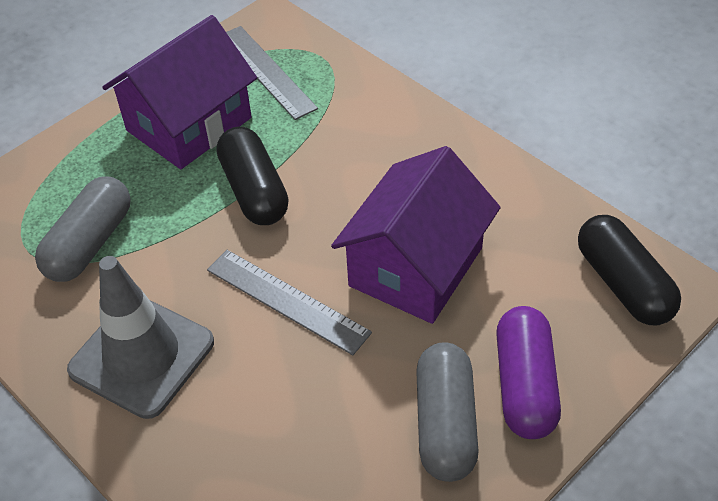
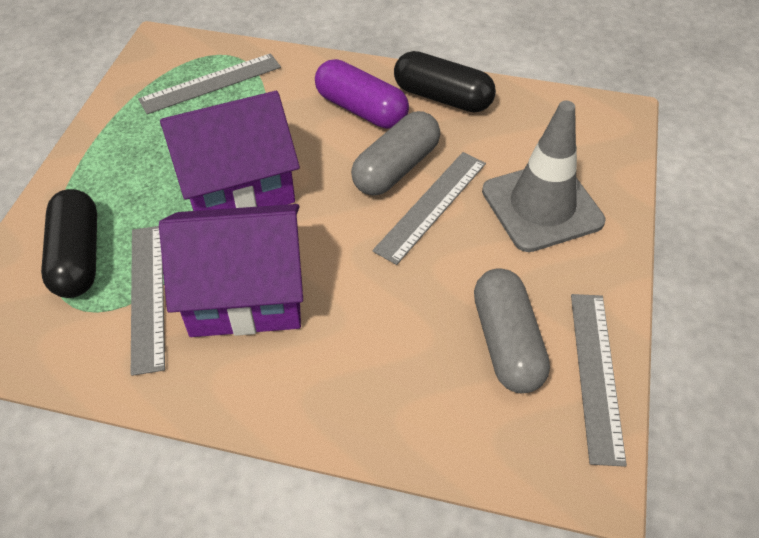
grey ruler: 2 -> 4

